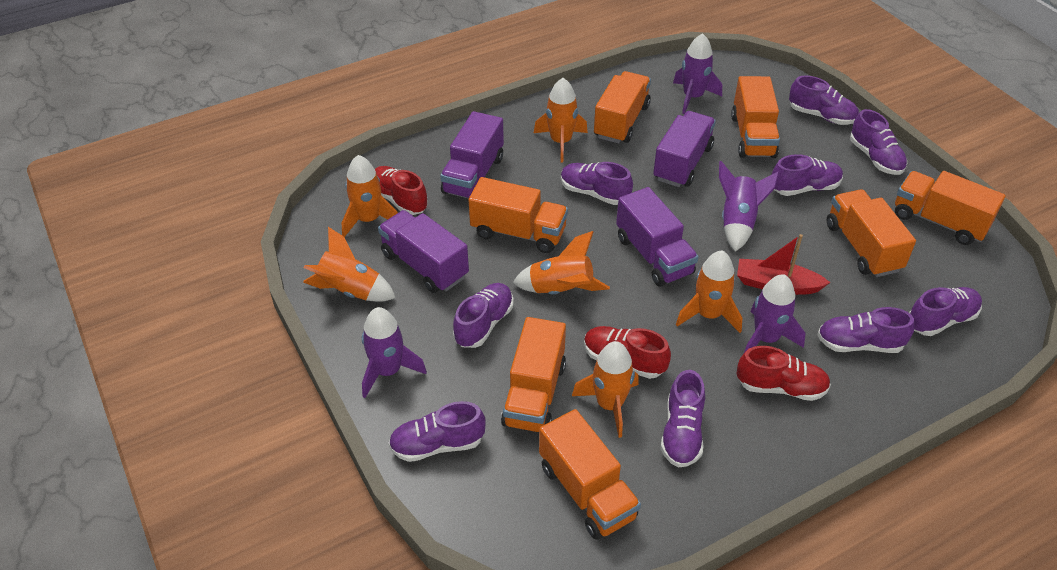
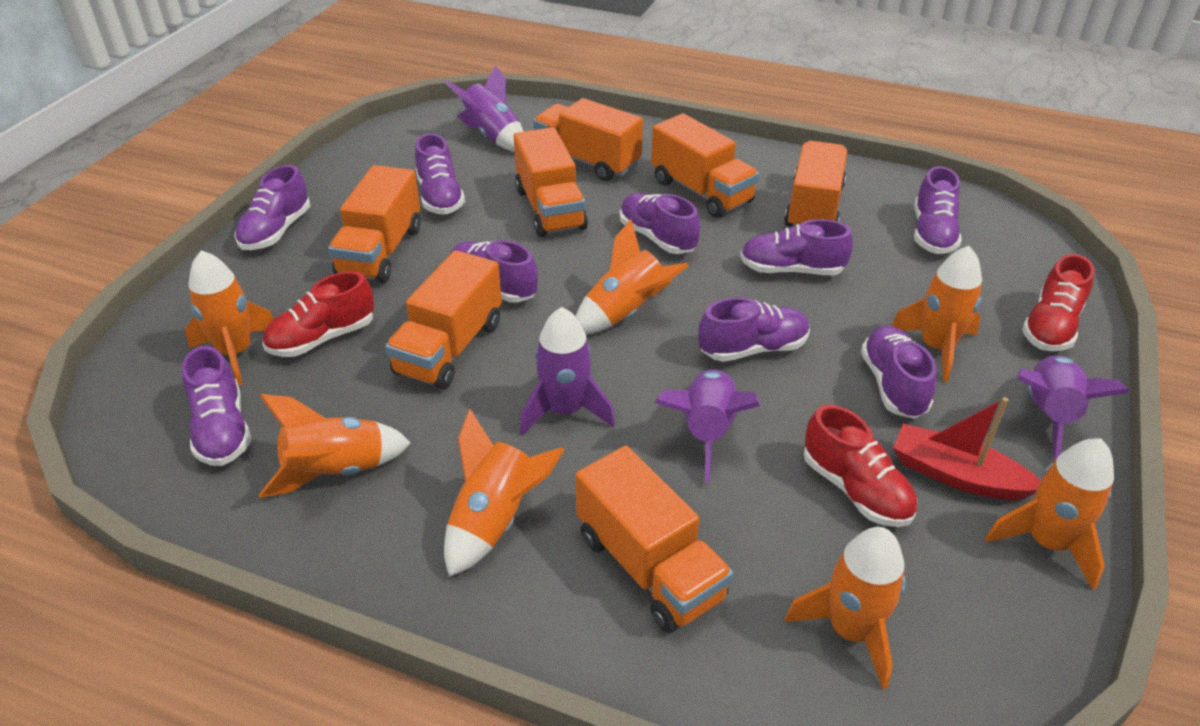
orange rocket: 6 -> 7
purple truck: 4 -> 0

